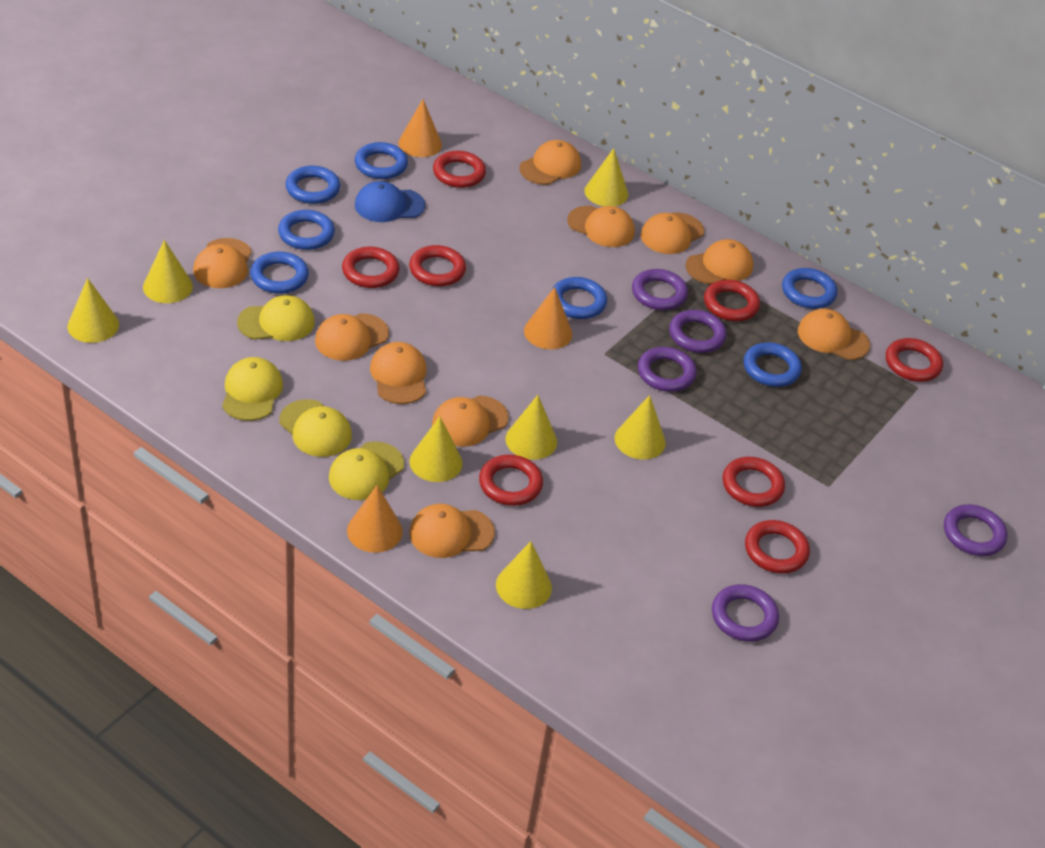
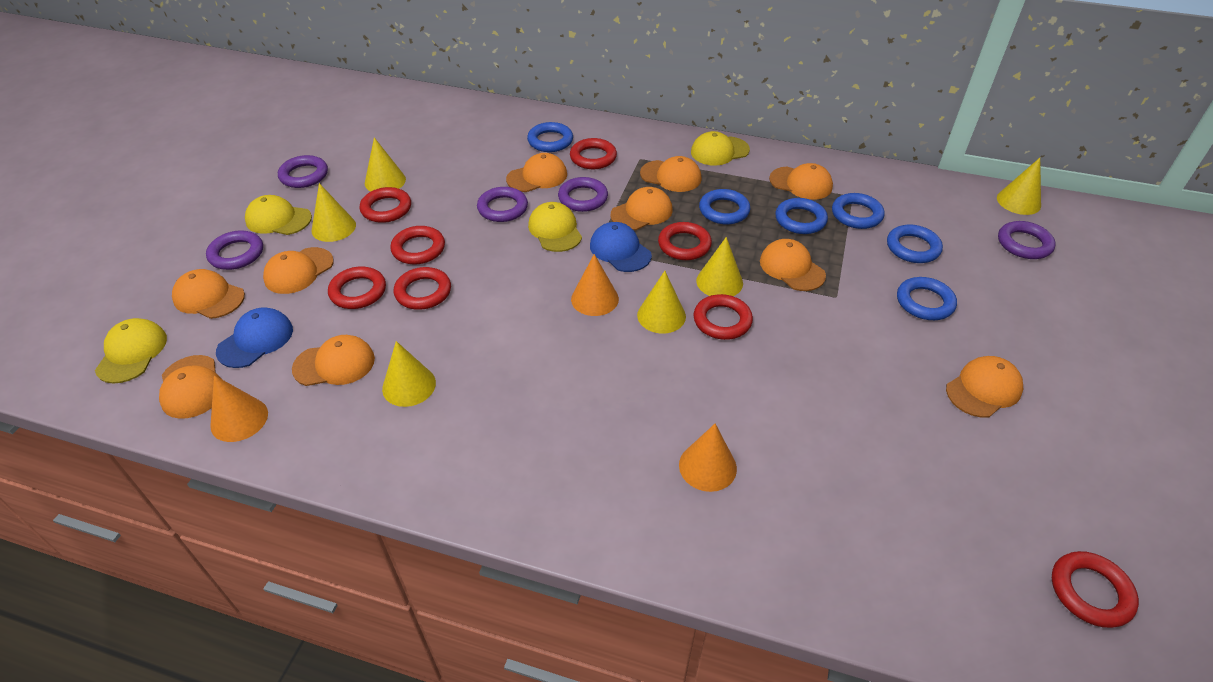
blue cap: 1 -> 2
blue ring: 7 -> 6
yellow cone: 7 -> 6

